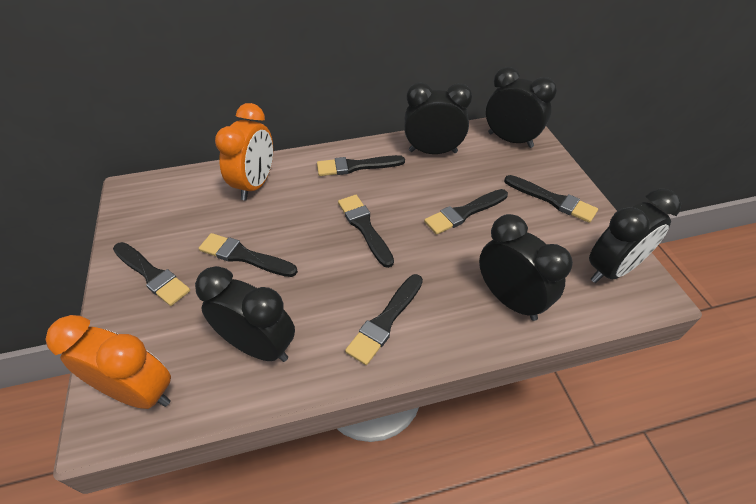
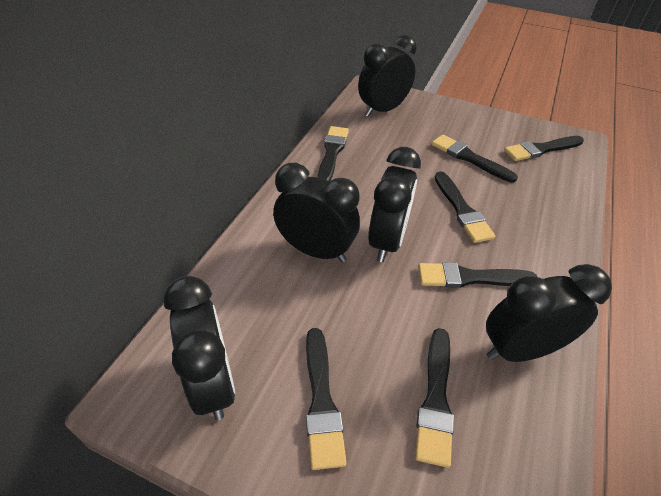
orange clock: 2 -> 0

